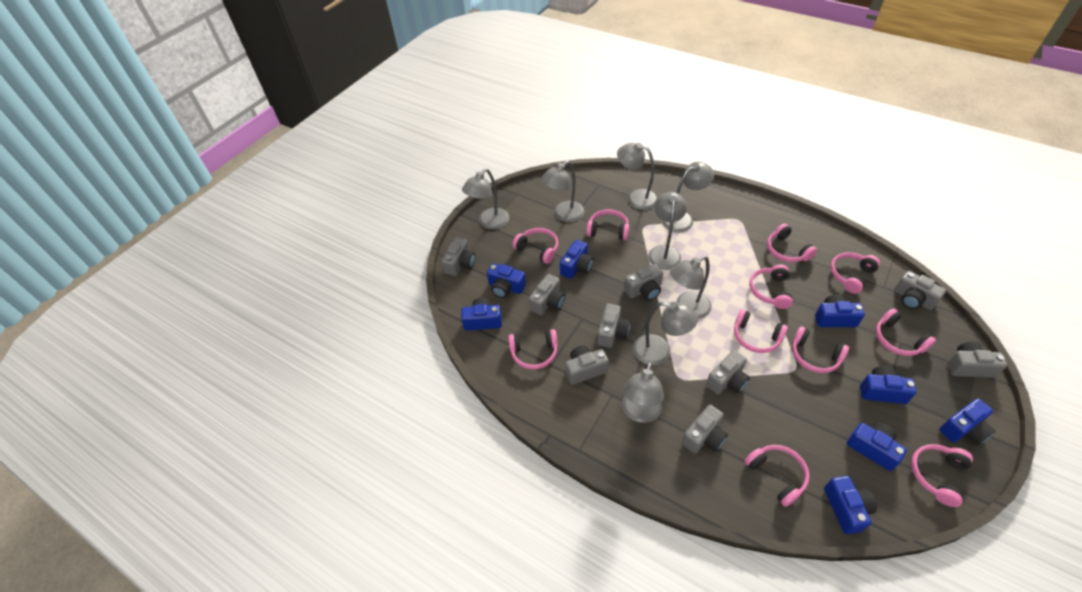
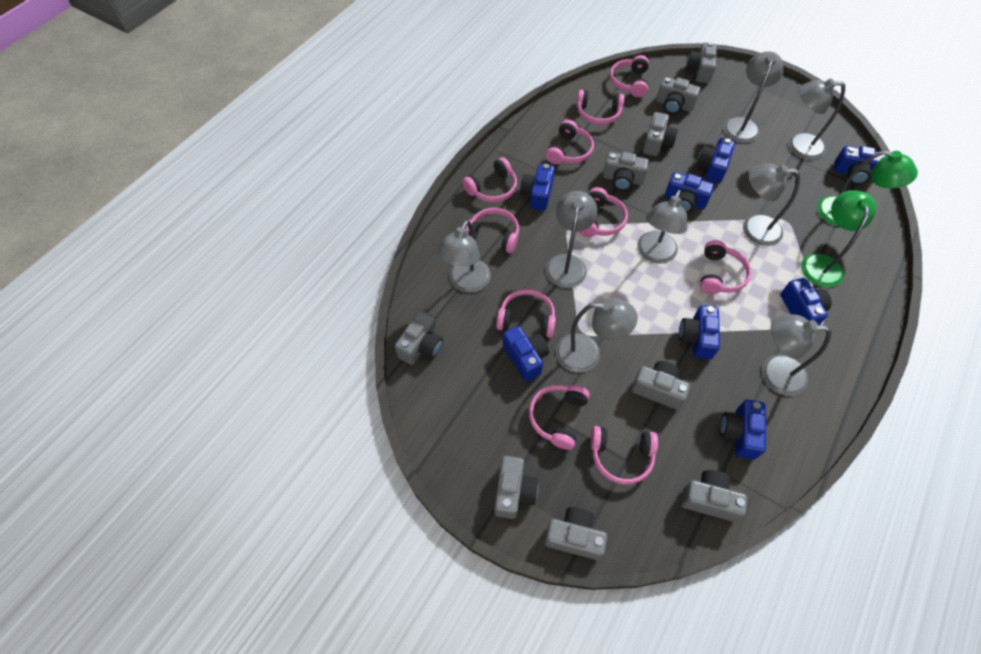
green lamp: 0 -> 2
pink headphones: 11 -> 10

